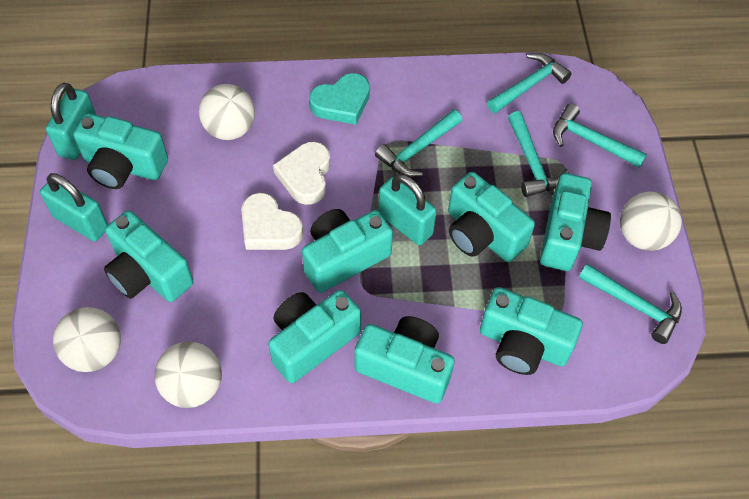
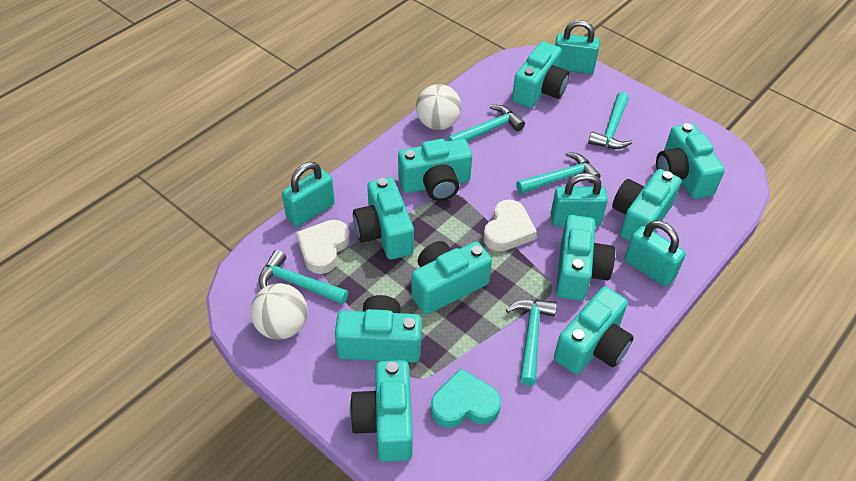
turquoise camera: 8 -> 10
turquoise padlock: 3 -> 4
white ball: 4 -> 2

